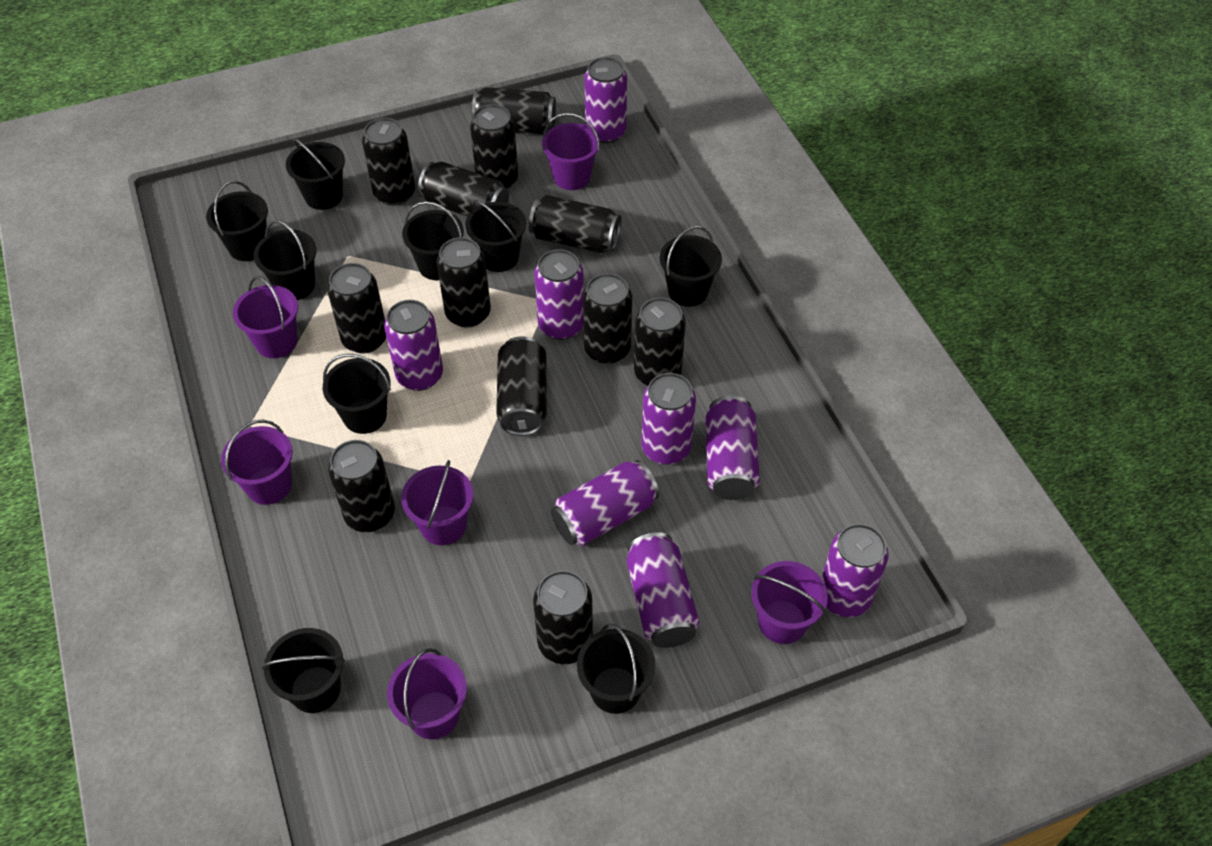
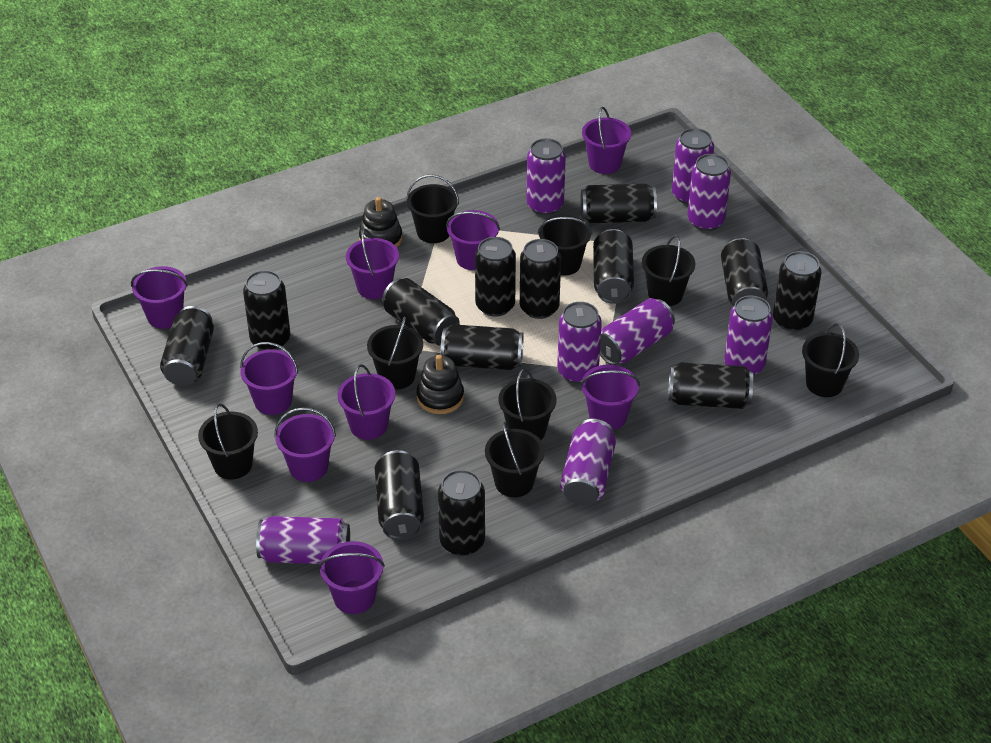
black bucket: 9 -> 8
black can: 12 -> 13
black stacking toy: 0 -> 2
purple bucket: 6 -> 9

